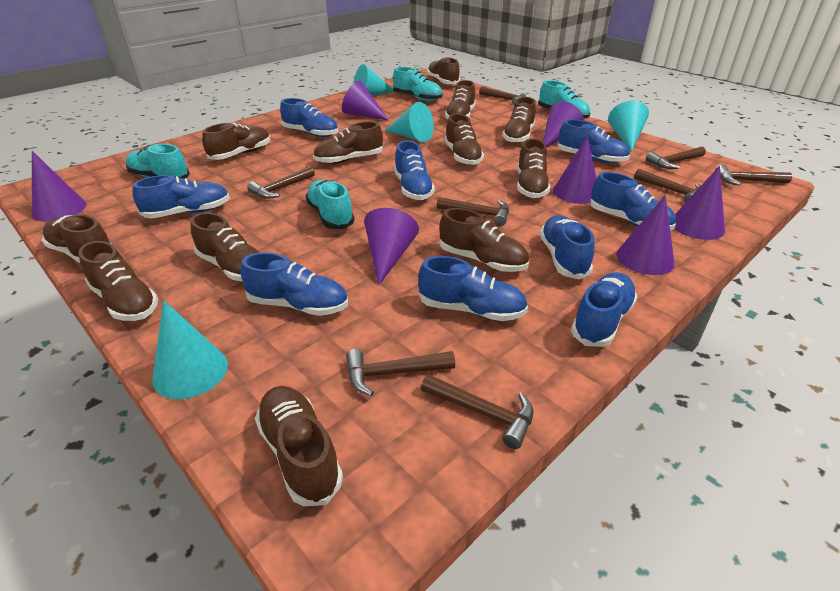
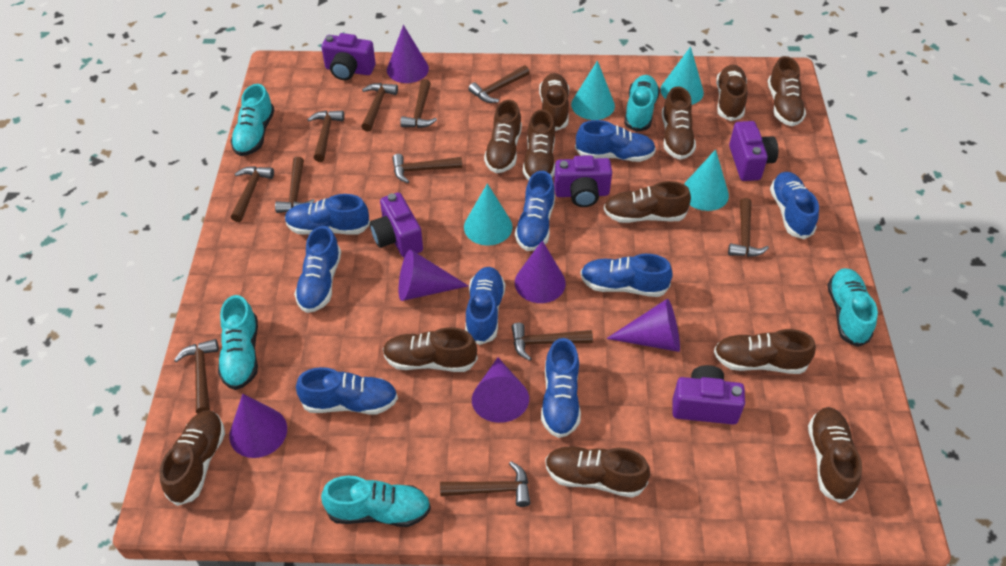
brown hammer: 8 -> 11
purple camera: 0 -> 5
purple cone: 7 -> 6
turquoise shoe: 4 -> 5

